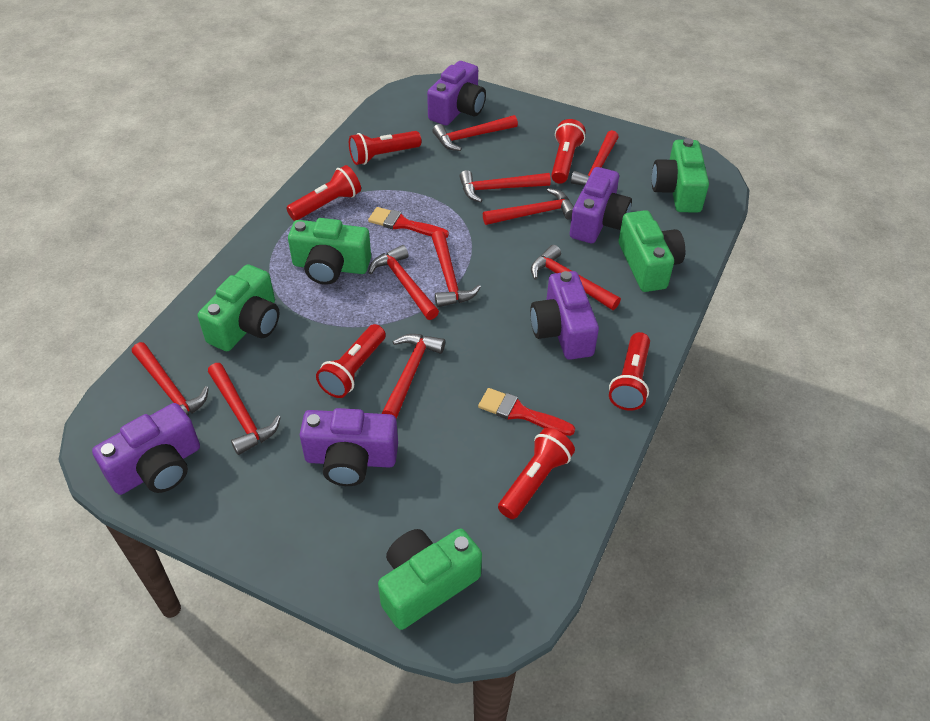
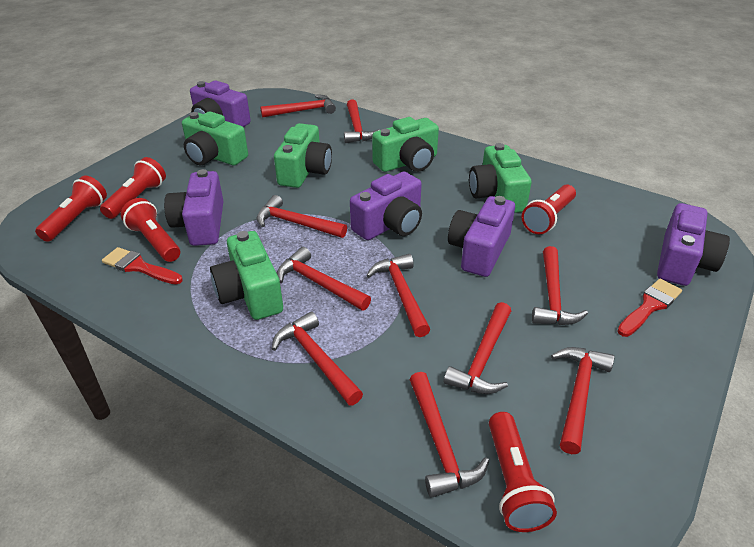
red flashlight: 6 -> 5

